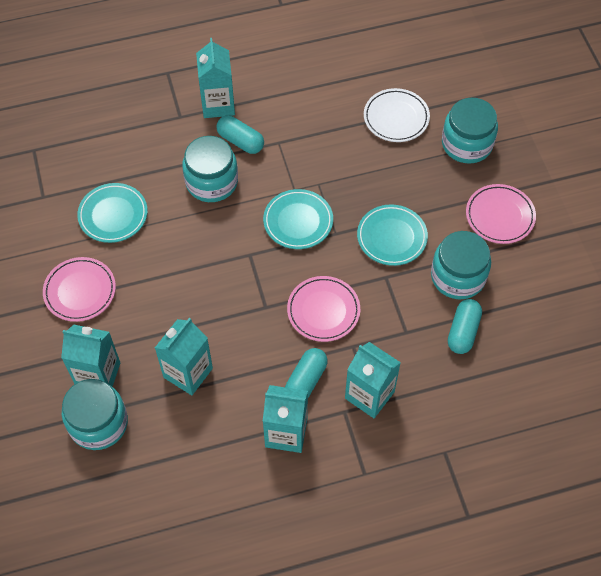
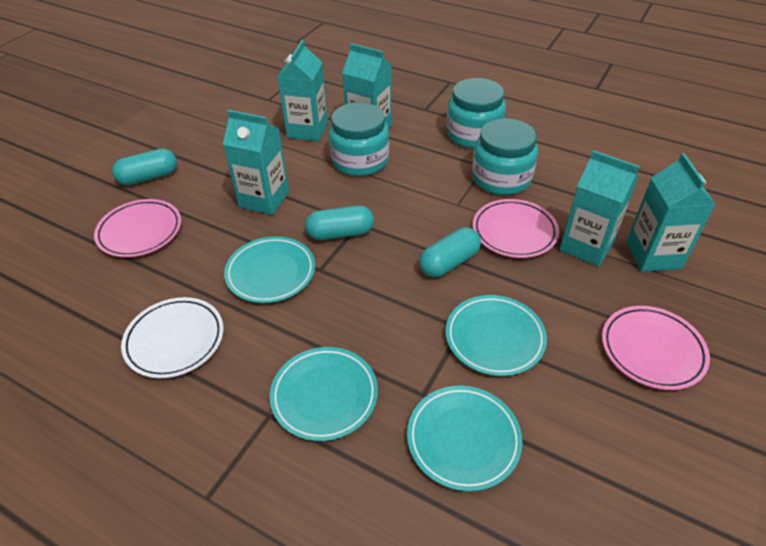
turquoise jar: 4 -> 3
turquoise plate: 3 -> 4

